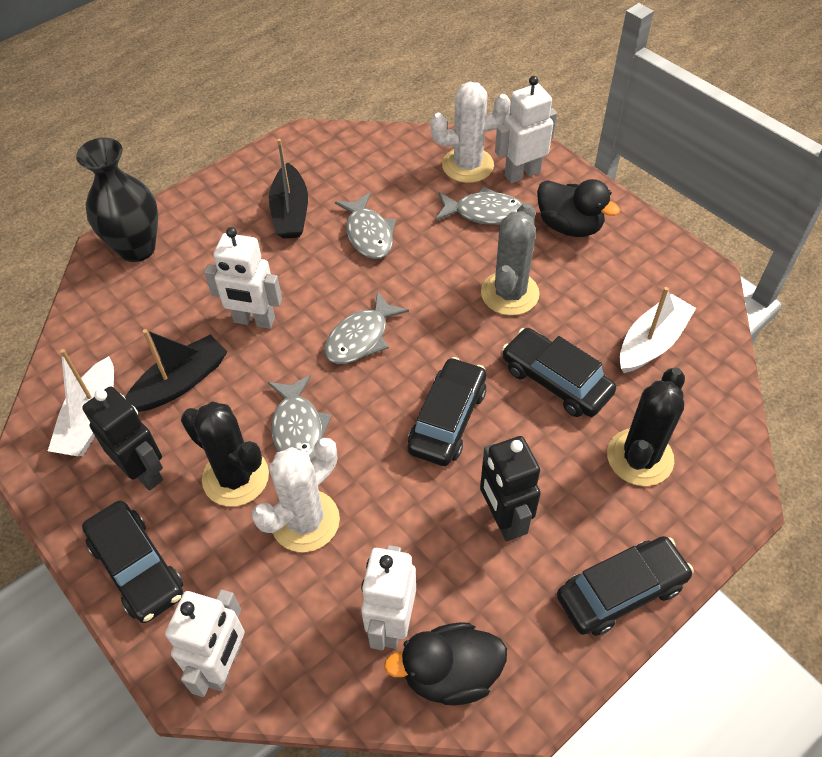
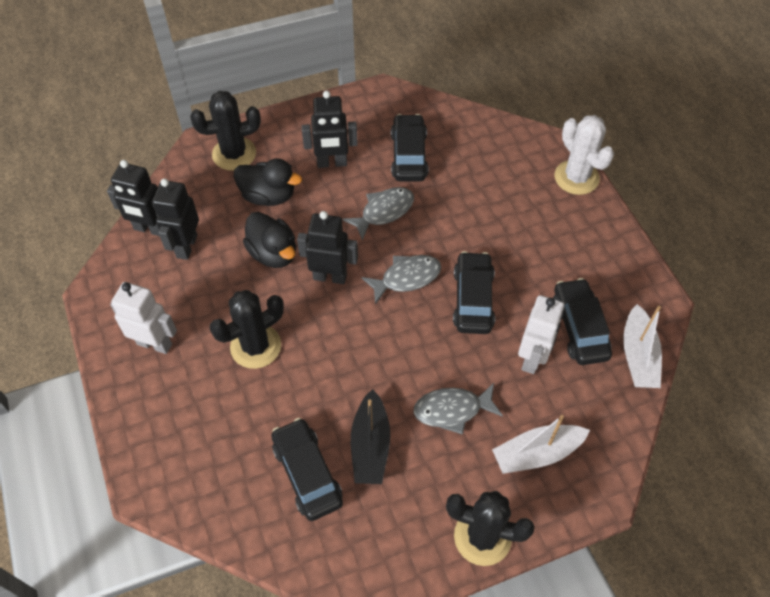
black boat: 2 -> 1
black cactus: 2 -> 3
black robot: 2 -> 4
black vase: 1 -> 0
grey cactus: 1 -> 0
grey fish: 4 -> 3
white cactus: 2 -> 1
white robot: 4 -> 2

